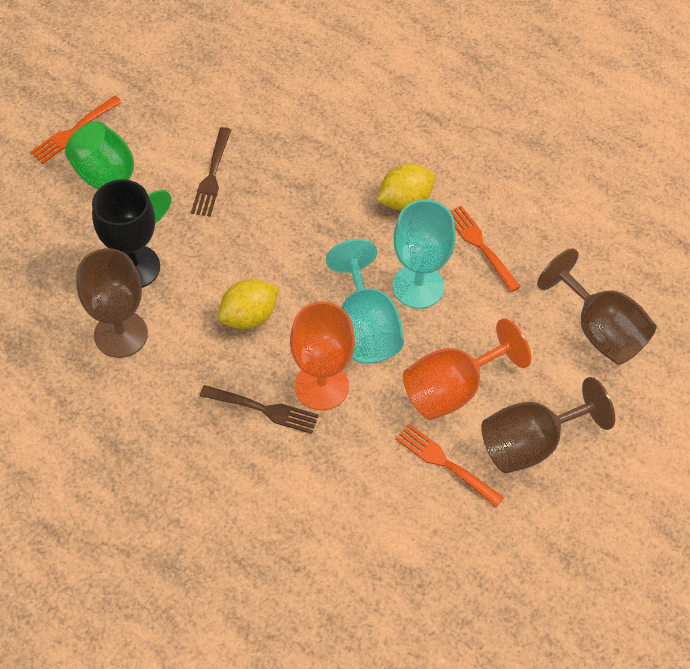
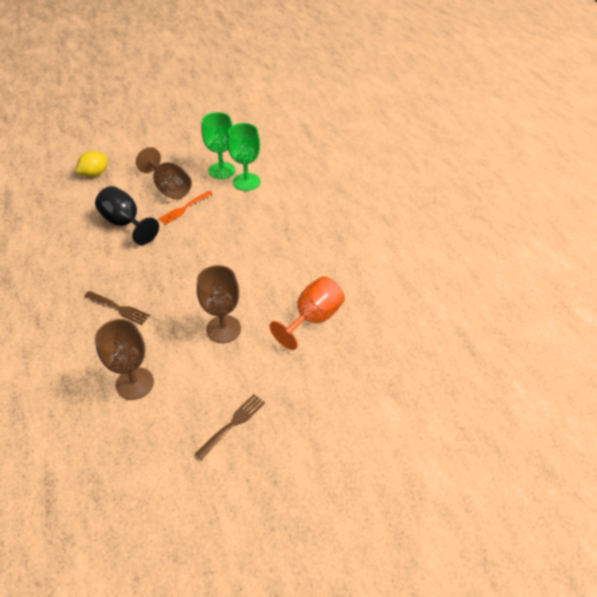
green goblet: 1 -> 2
orange fork: 3 -> 1
orange goblet: 2 -> 1
turquoise goblet: 2 -> 0
yellow lemon: 2 -> 1

